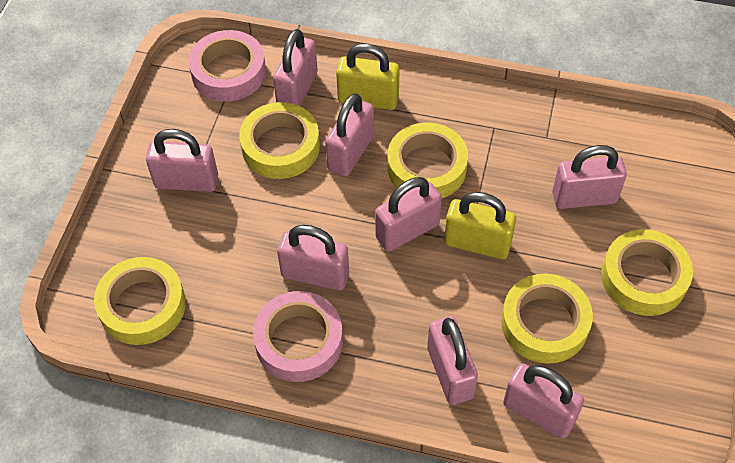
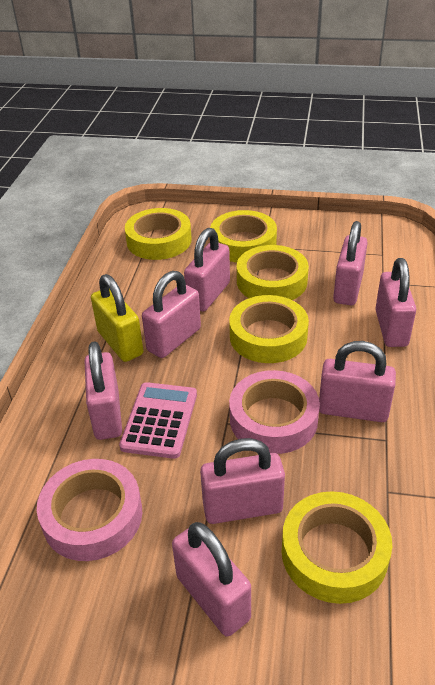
pink calculator: 0 -> 1
yellow padlock: 2 -> 1

